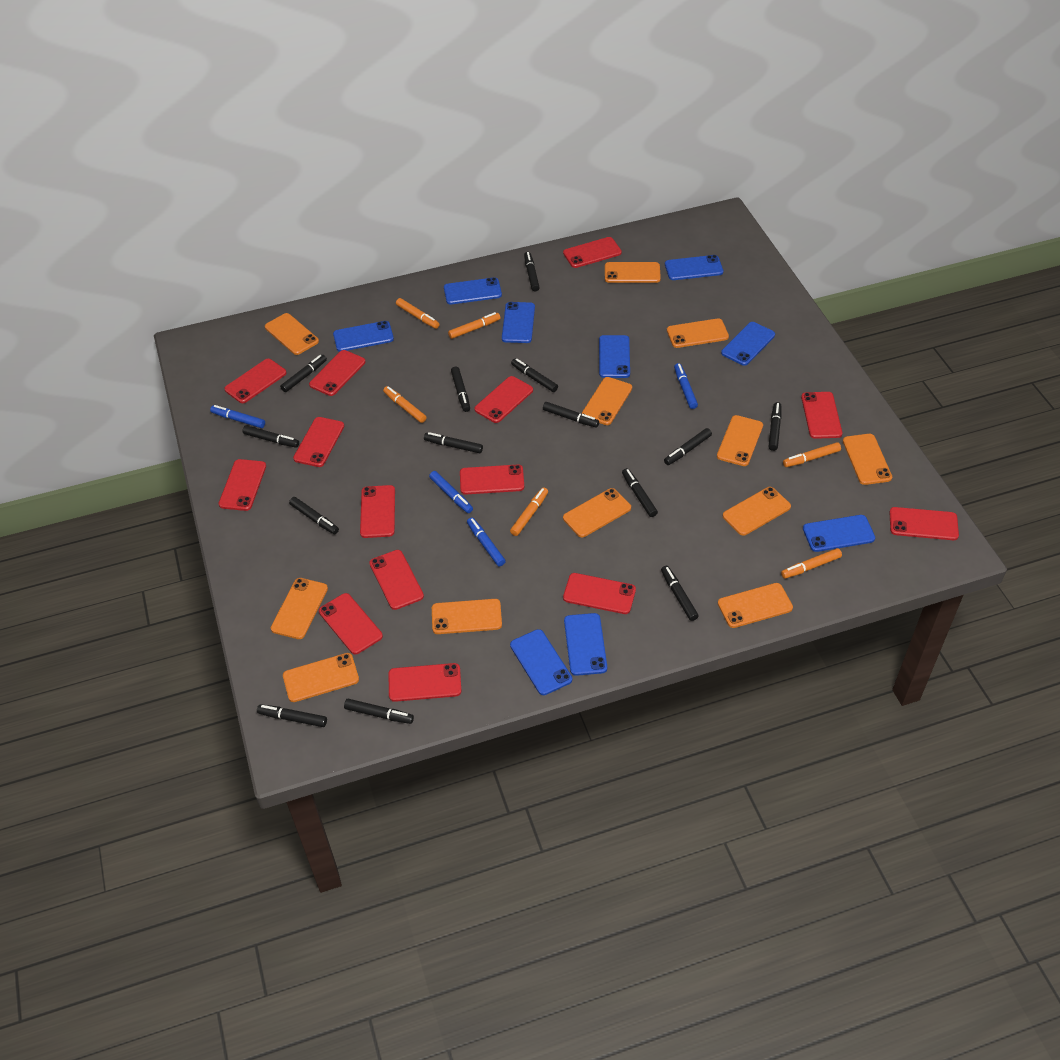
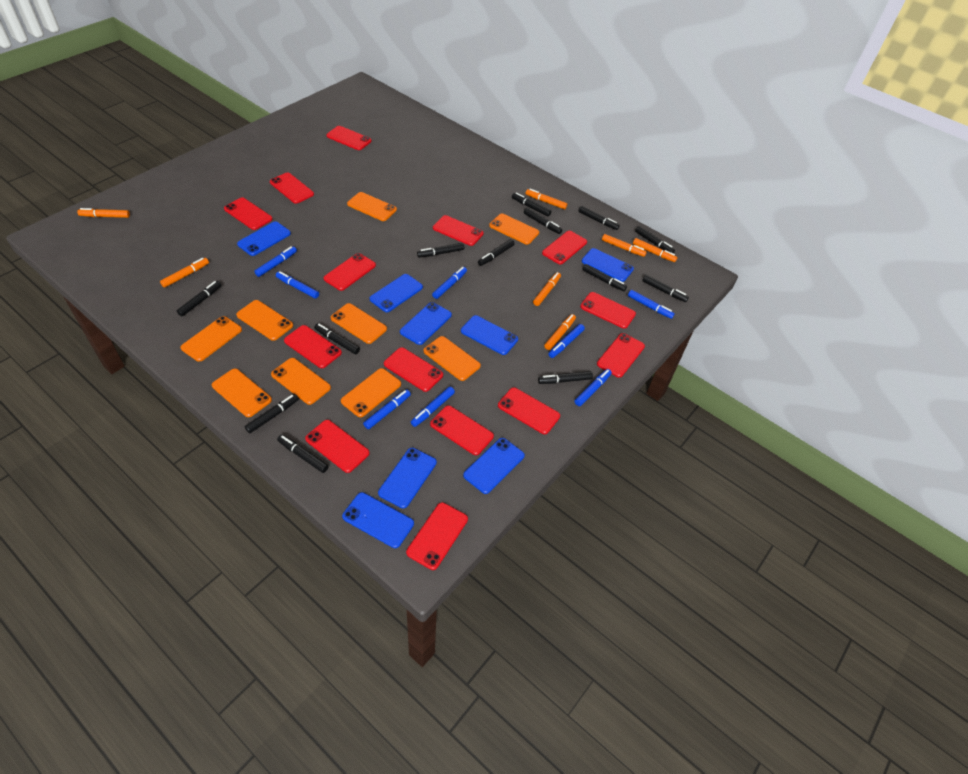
black marker: 14 -> 13
blue marker: 4 -> 8
blue phone: 9 -> 8
orange marker: 6 -> 7
orange phone: 12 -> 9

